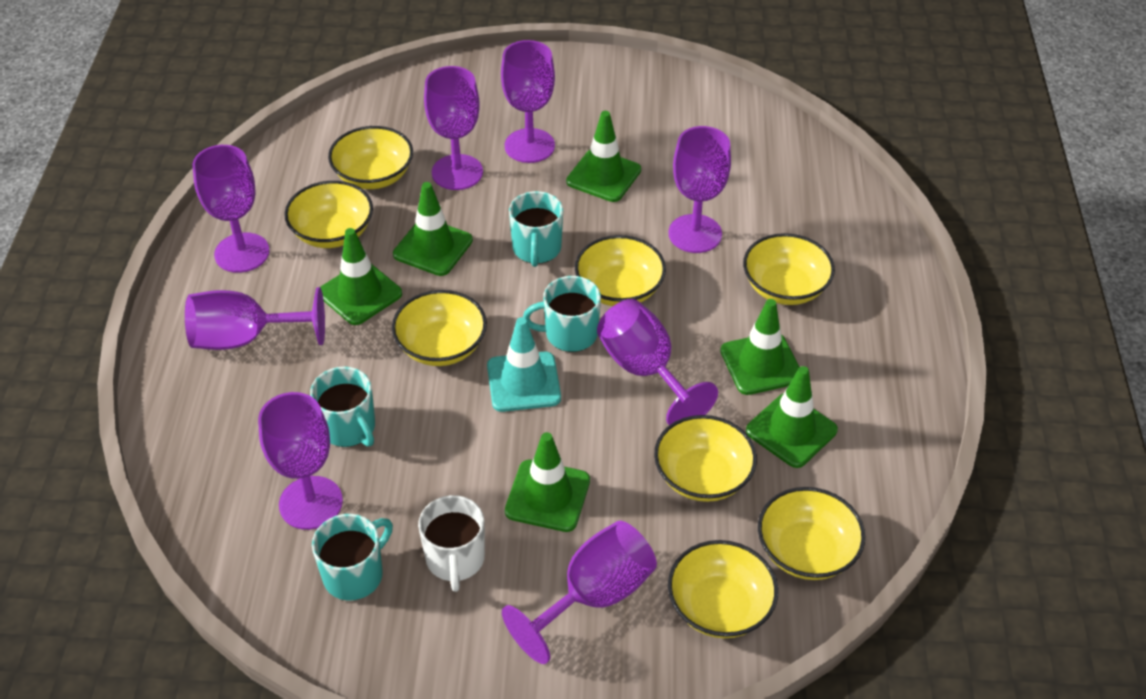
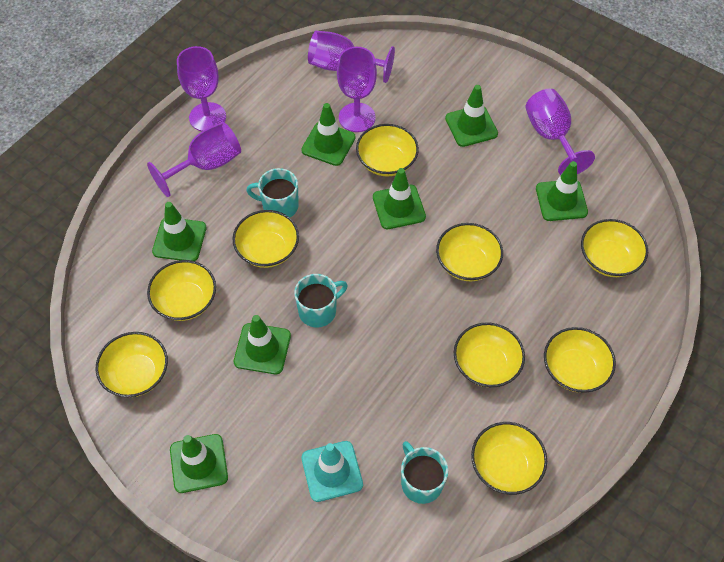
green traffic cone: 6 -> 7
purple goblet: 8 -> 5
turquoise mug: 4 -> 3
white mug: 1 -> 0
yellow bowl: 8 -> 9

